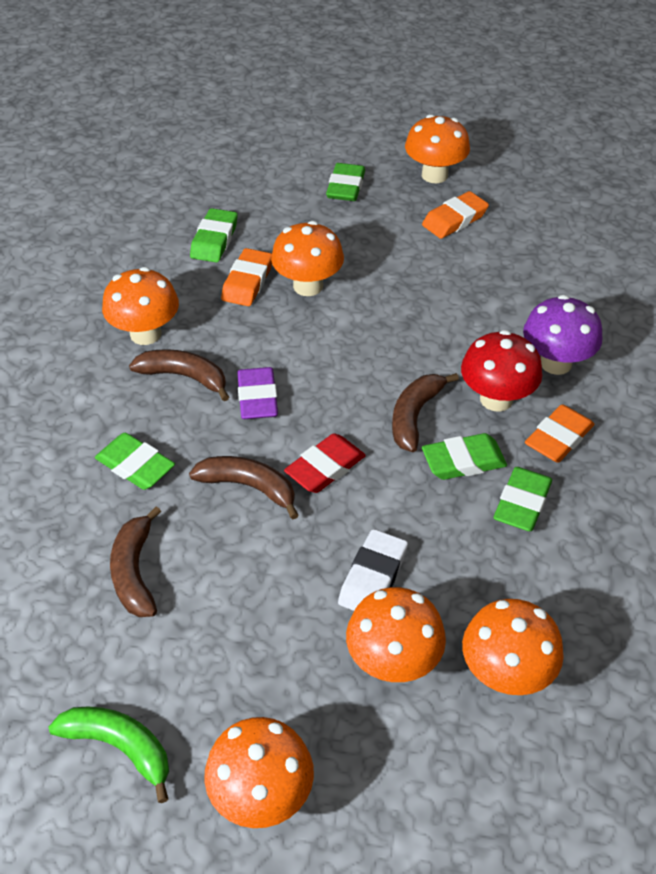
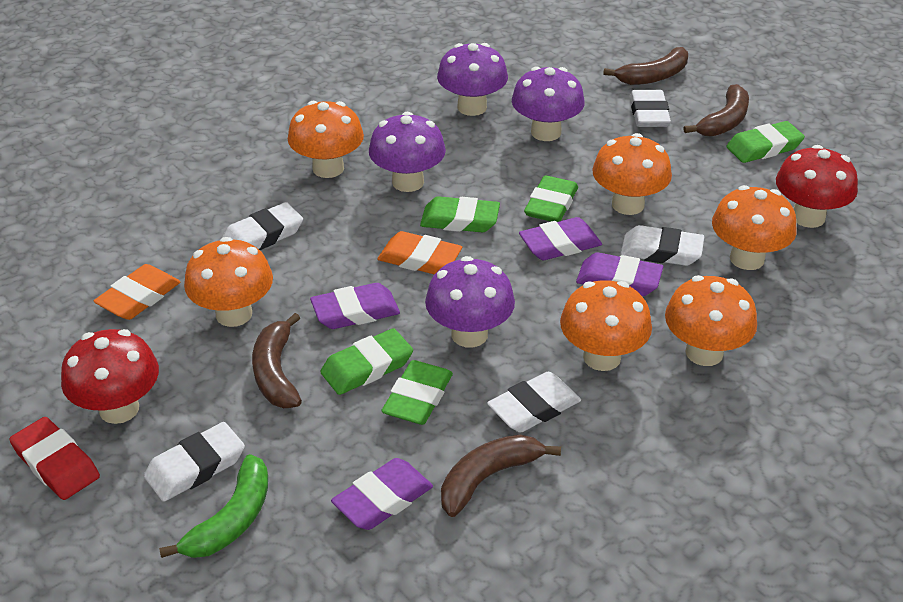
orange eraser: 3 -> 2
purple eraser: 1 -> 4
purple mushroom: 1 -> 4
red mushroom: 1 -> 2
white eraser: 1 -> 5

